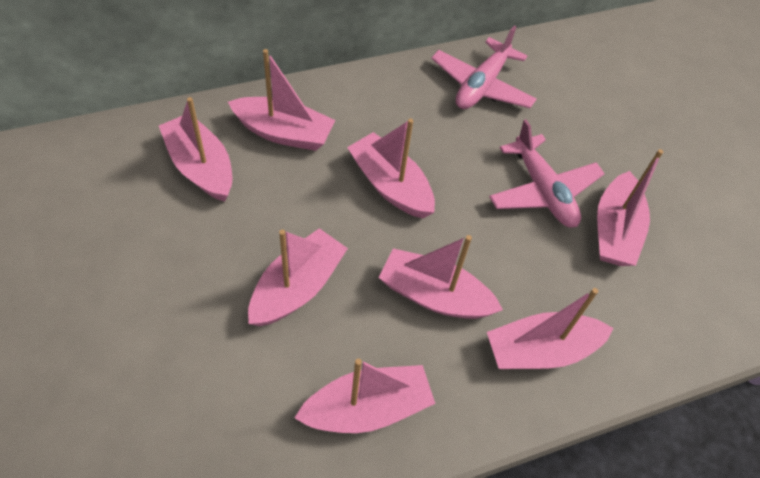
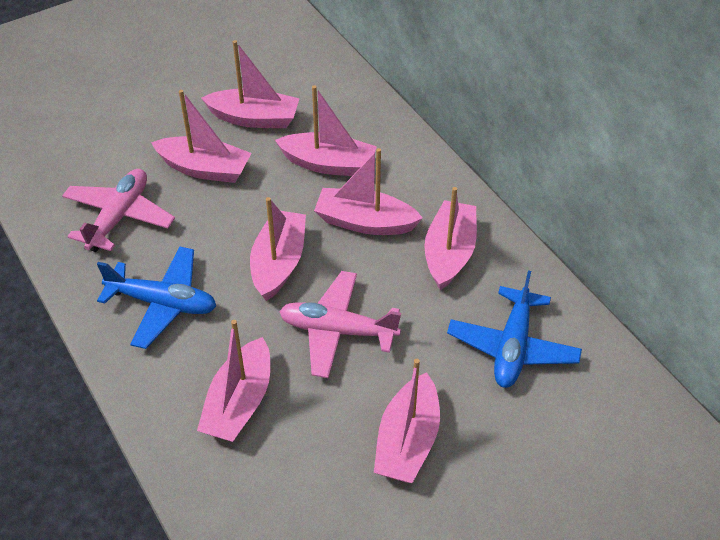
blue plane: 0 -> 2

